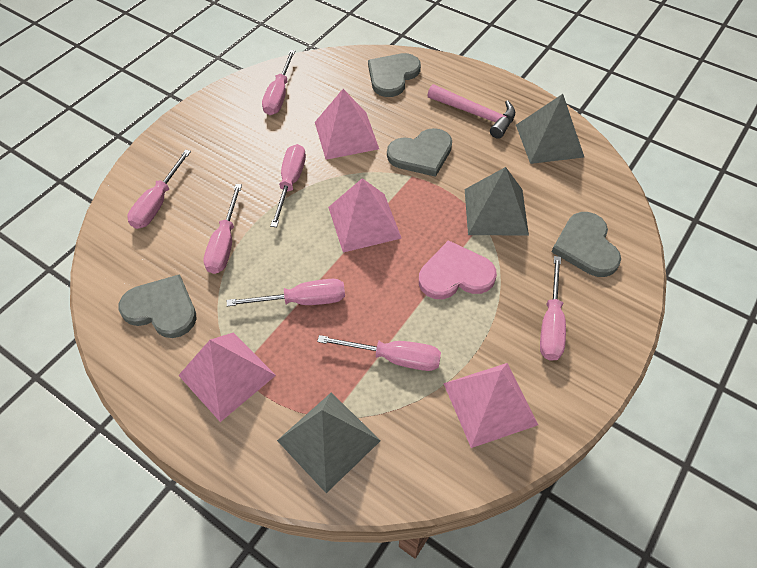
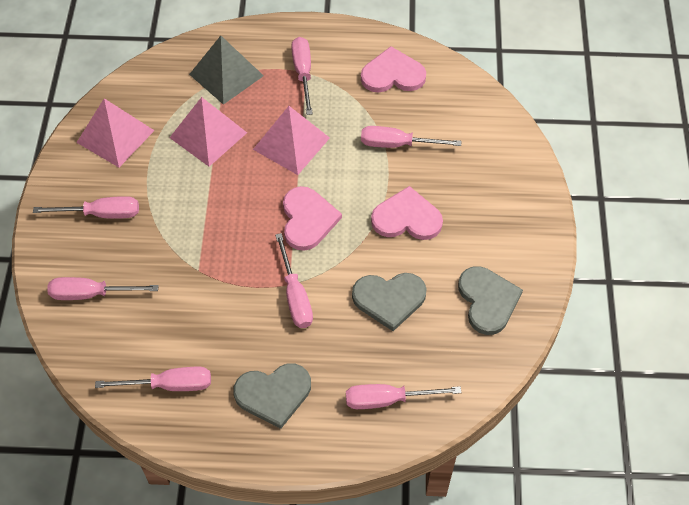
grey heart: 4 -> 3
grey pyramid: 3 -> 1
pink hammer: 1 -> 0
pink heart: 1 -> 3
pink pyramid: 4 -> 3

